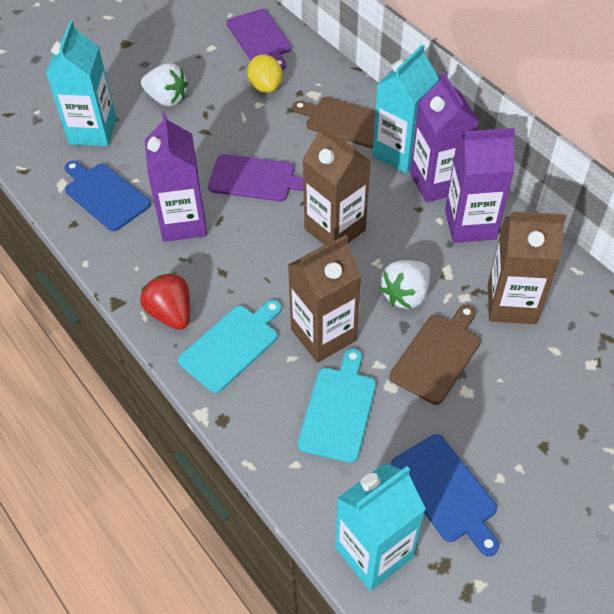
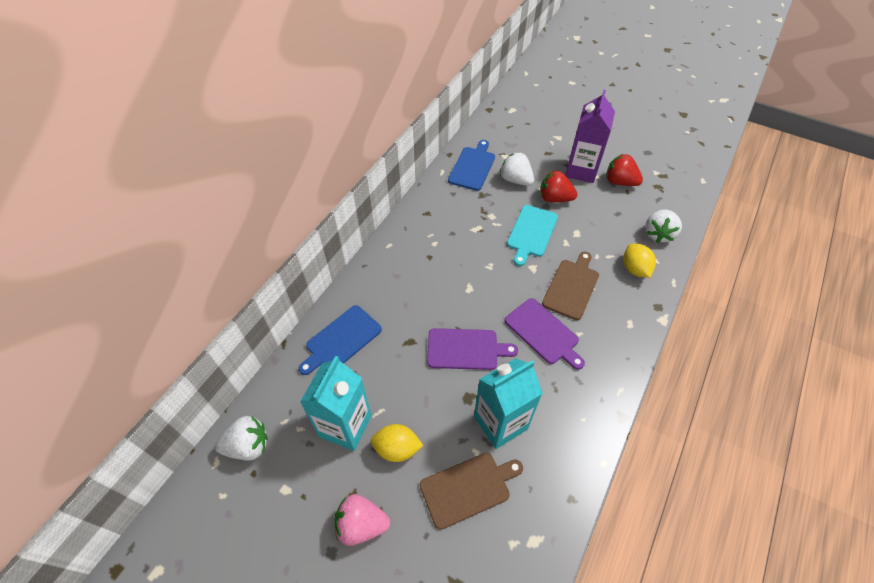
brown carton: 3 -> 0
pink strawberry: 0 -> 1
purple carton: 3 -> 1
red strawberry: 1 -> 2
turquoise carton: 3 -> 2
turquoise cutting board: 2 -> 1
white strawberry: 2 -> 3
yellow lemon: 1 -> 2

